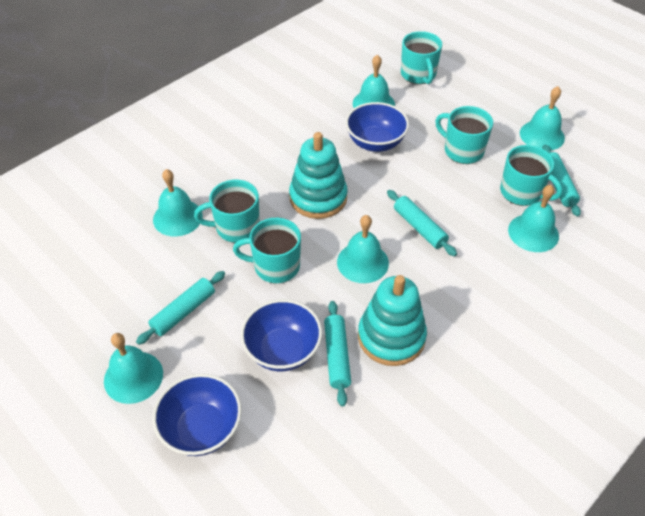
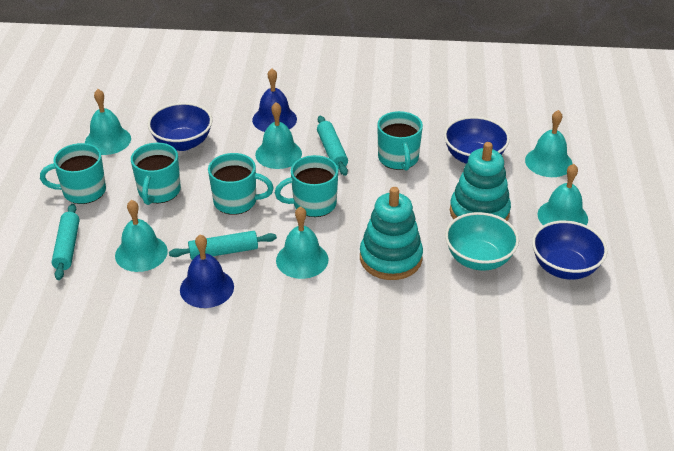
blue bell: 0 -> 2
turquoise bowl: 0 -> 1
turquoise rolling pin: 4 -> 3

